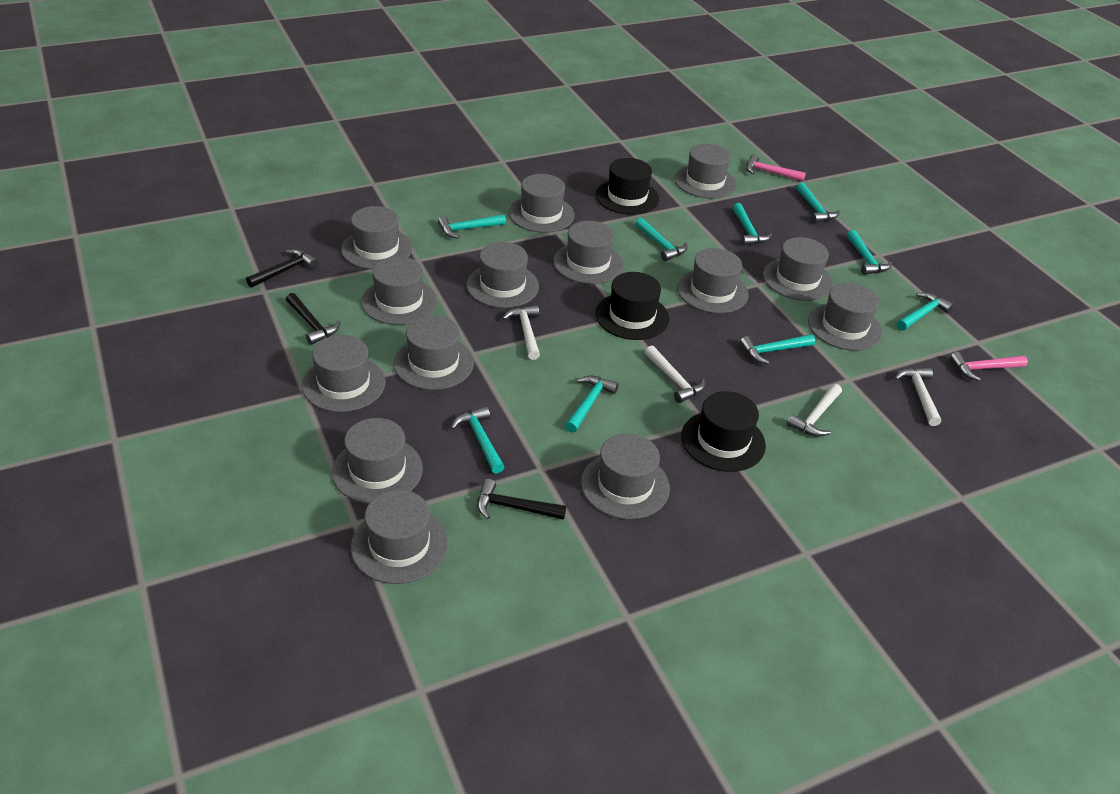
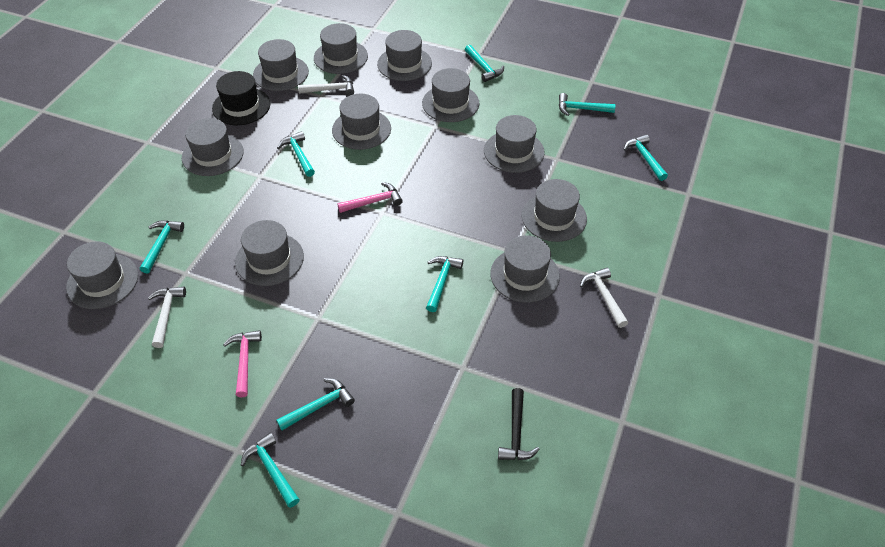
black hammer: 3 -> 1
black hat: 3 -> 1
grey hat: 14 -> 11
turquoise hammer: 9 -> 8
white hammer: 4 -> 3

